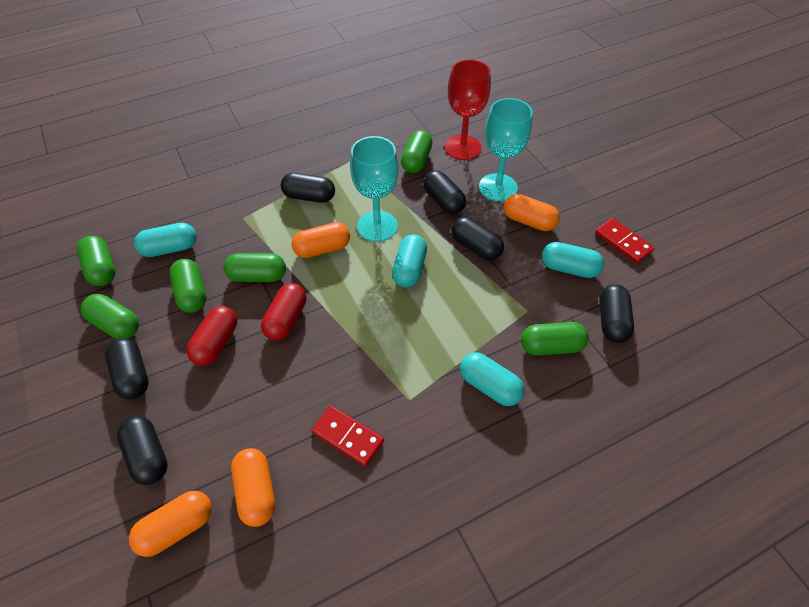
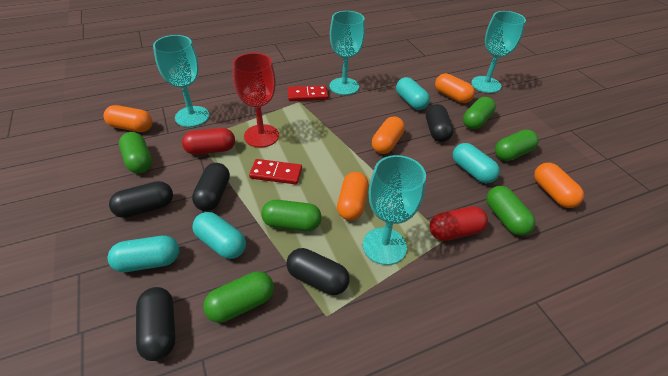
black capsule: 6 -> 5
orange capsule: 4 -> 5
turquoise goblet: 2 -> 4

